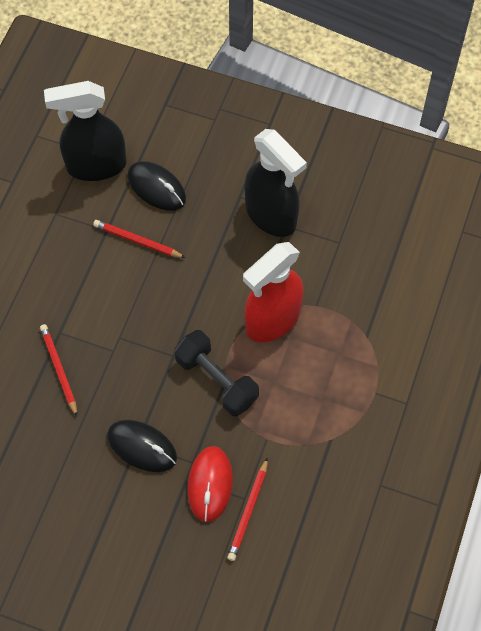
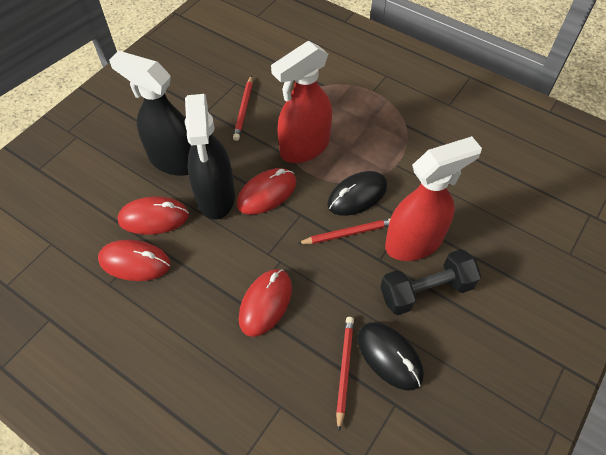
red mouse: 1 -> 4
red spray bottle: 1 -> 2

